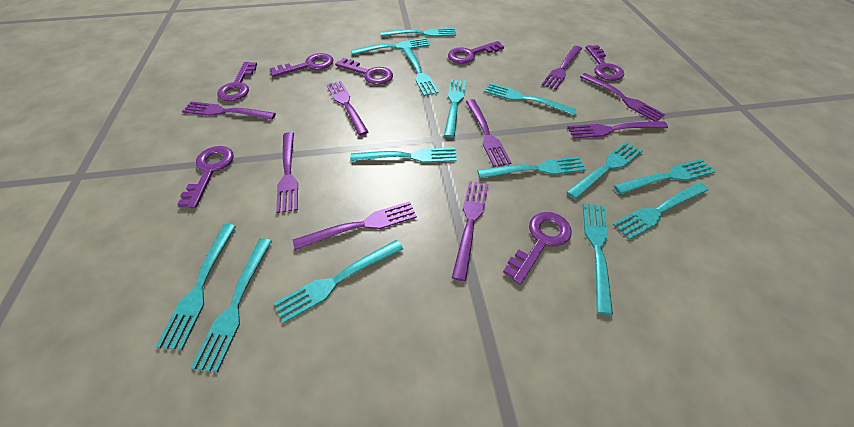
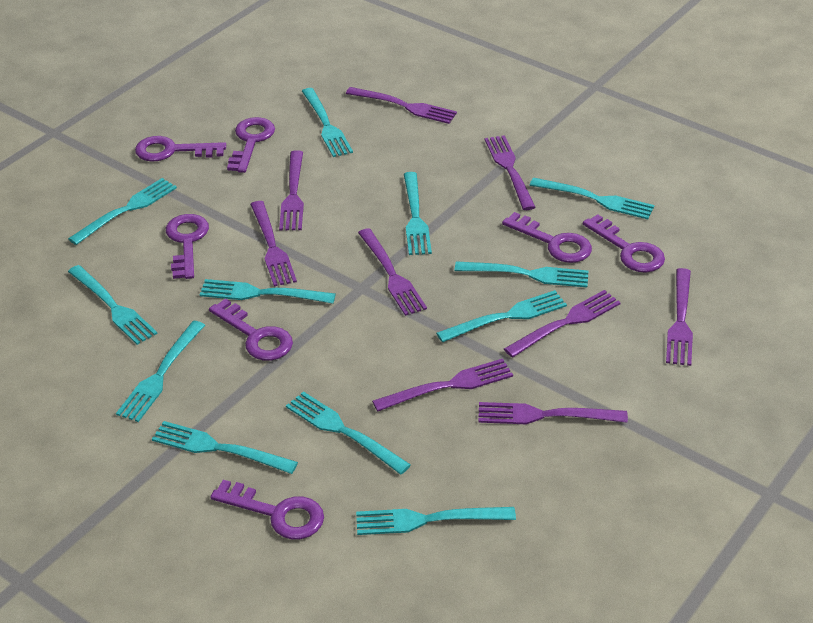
turquoise fork: 14 -> 12

